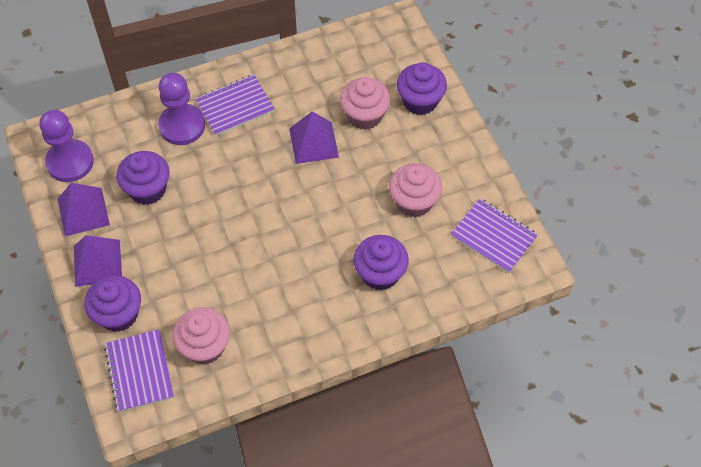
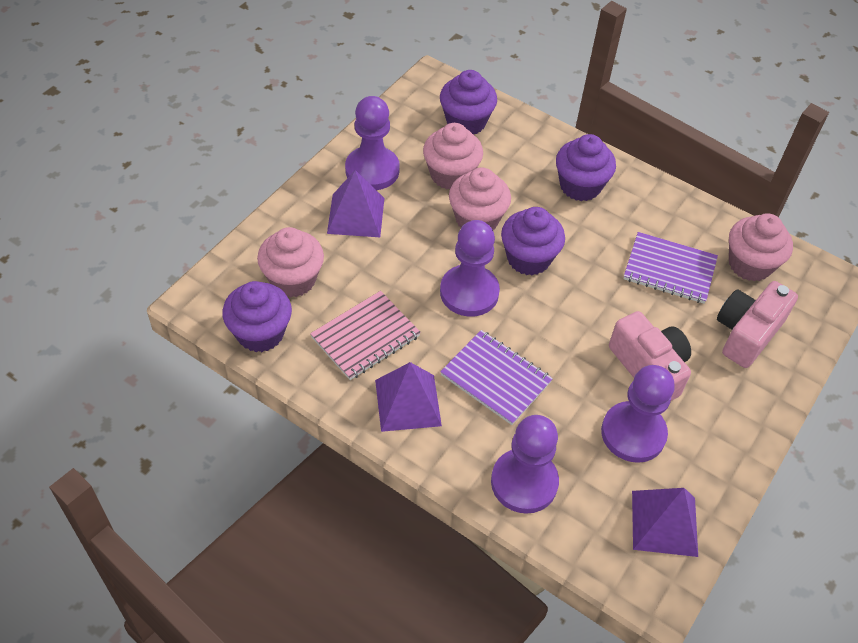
pink camera: 0 -> 2
pink cupcake: 3 -> 4
pink notebook: 0 -> 1
purple notebook: 3 -> 2
purple pawn: 2 -> 4

